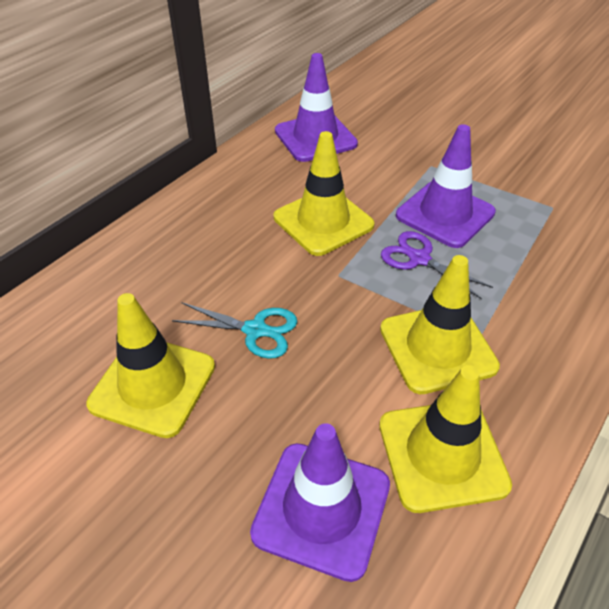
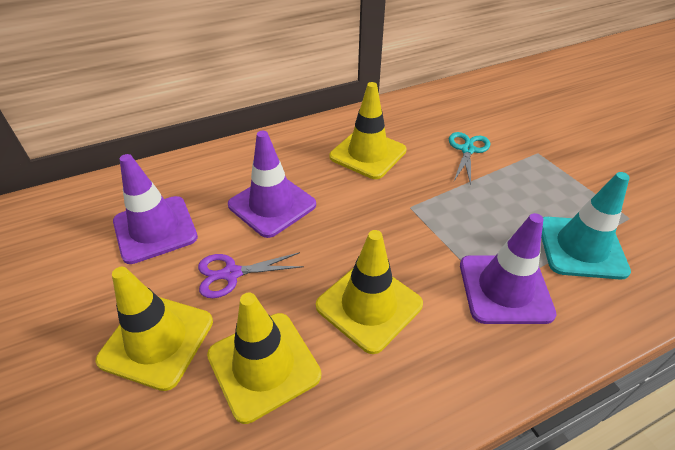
turquoise traffic cone: 0 -> 1

